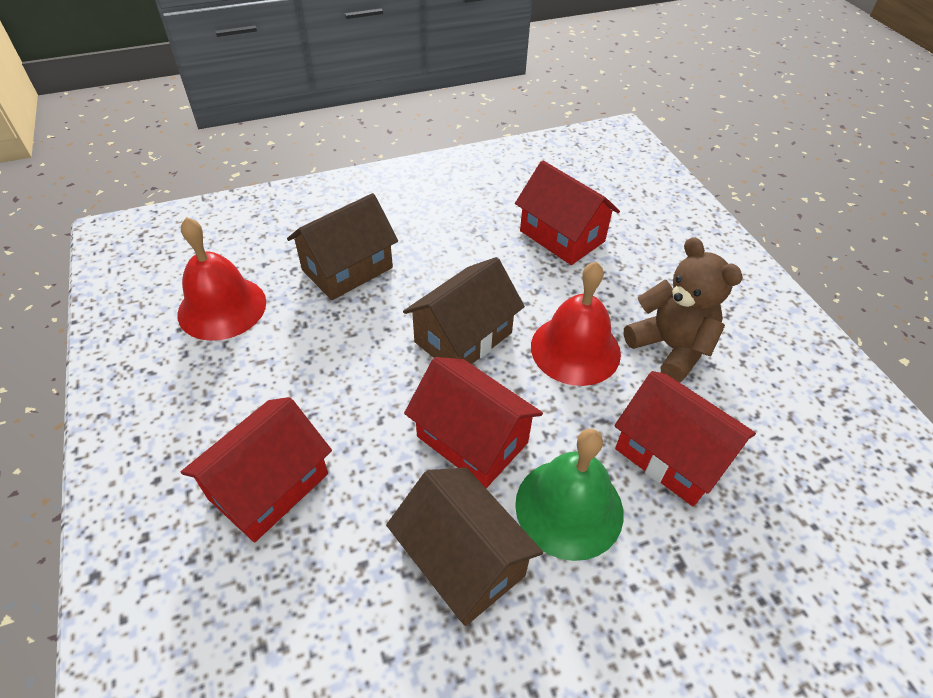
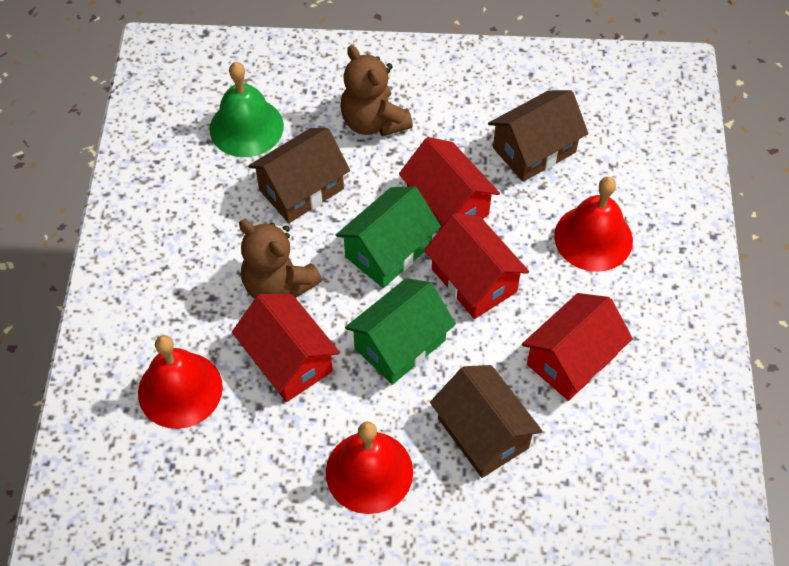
brown teddy bear: 1 -> 2
green house: 0 -> 2
red bell: 2 -> 3

